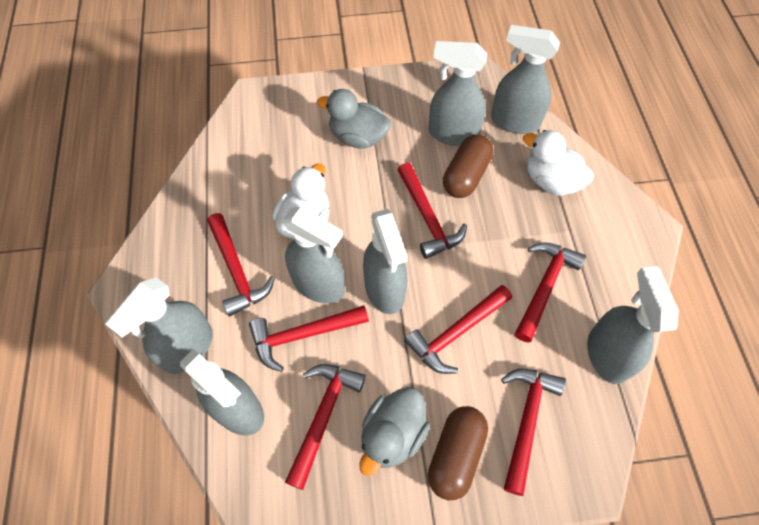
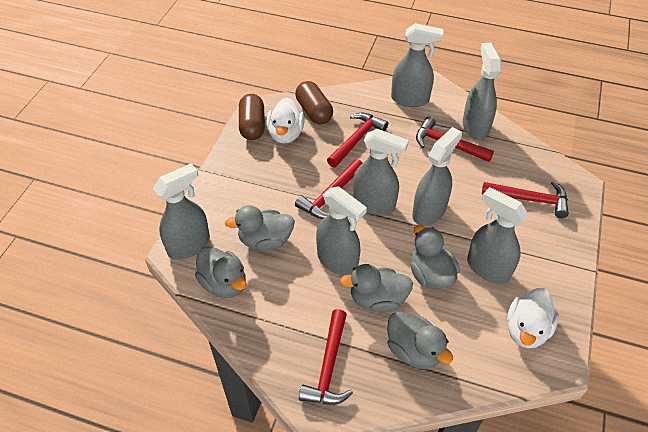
grey duck: 2 -> 5
red hammer: 7 -> 5

